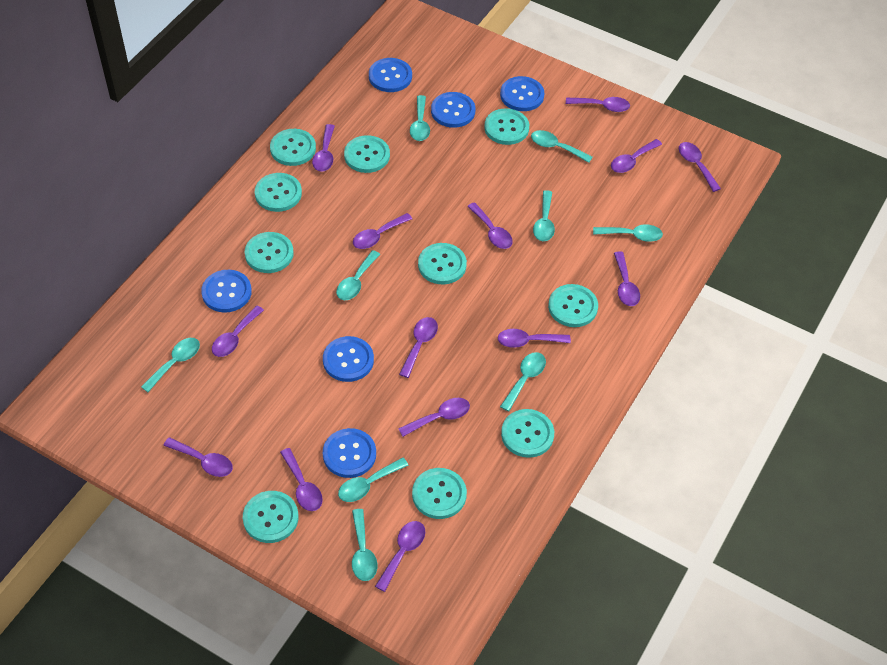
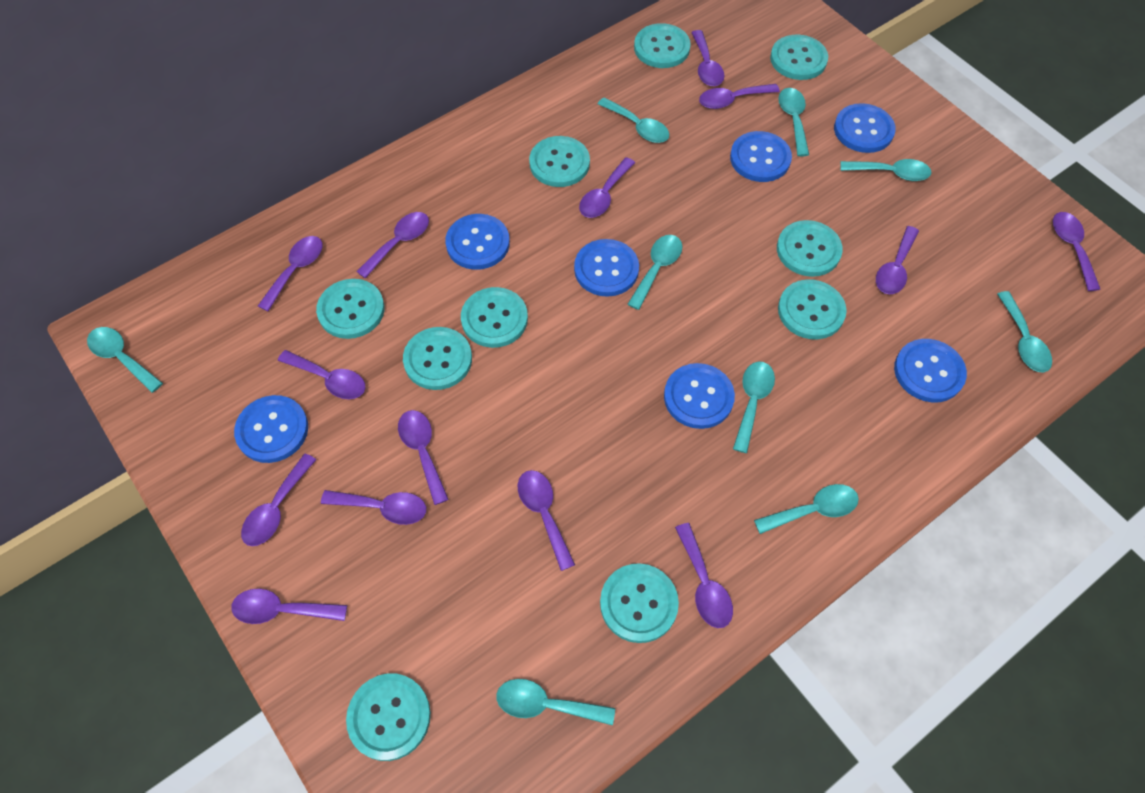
blue button: 6 -> 7

